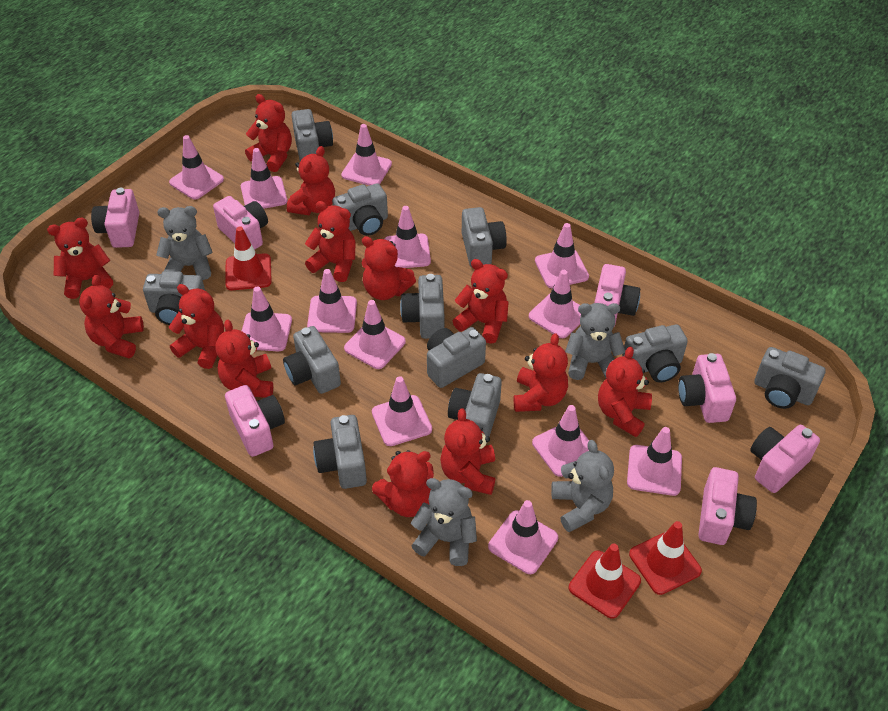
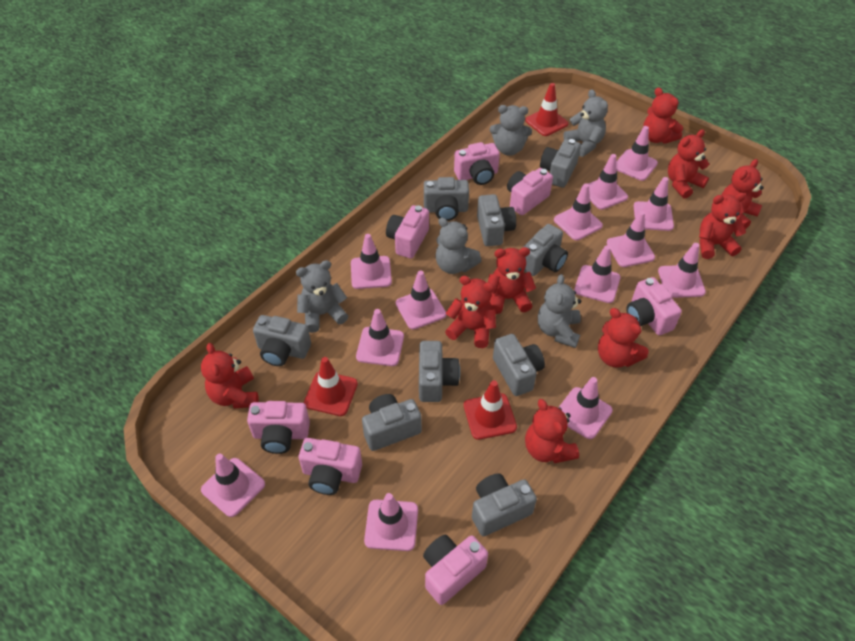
grey camera: 11 -> 9
grey teddy bear: 4 -> 5
red teddy bear: 13 -> 9

